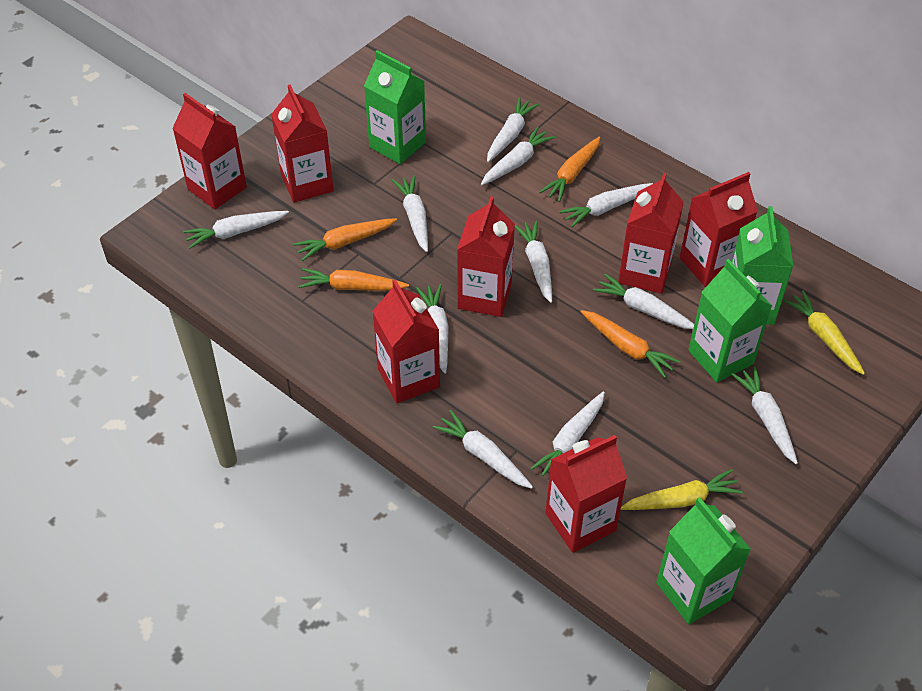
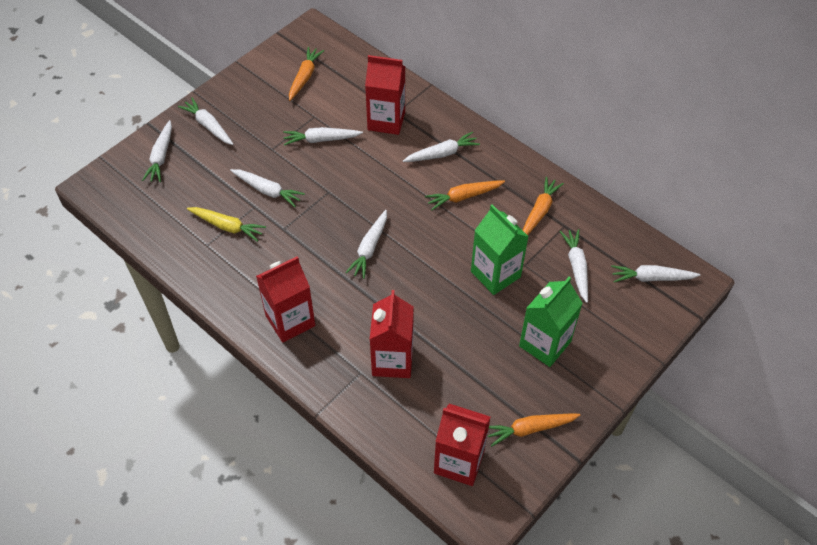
green carton: 4 -> 2
red carton: 7 -> 4
white carrot: 11 -> 8
yellow carrot: 2 -> 1

